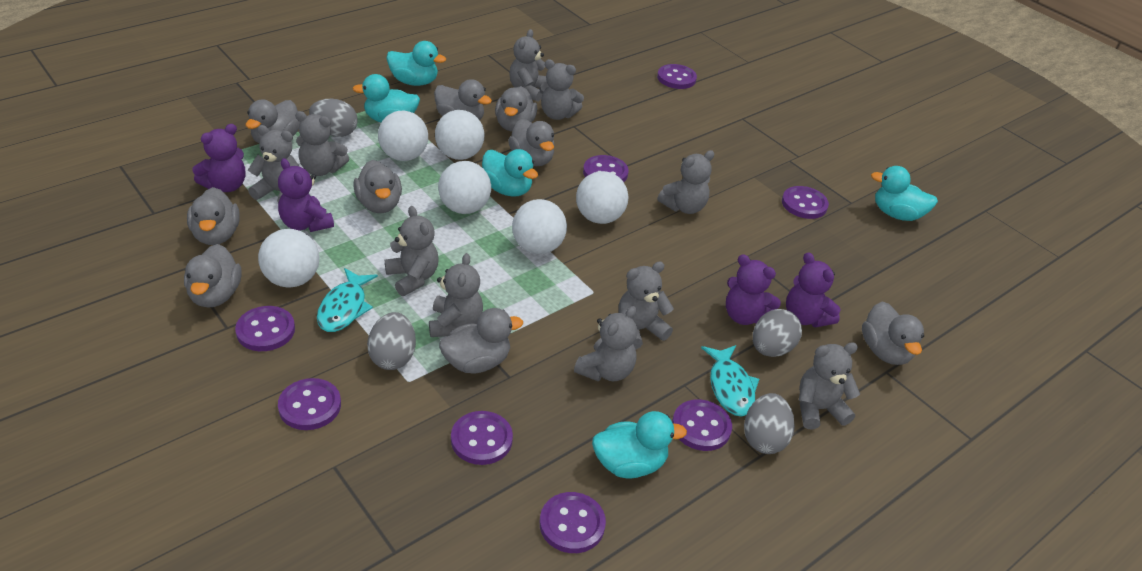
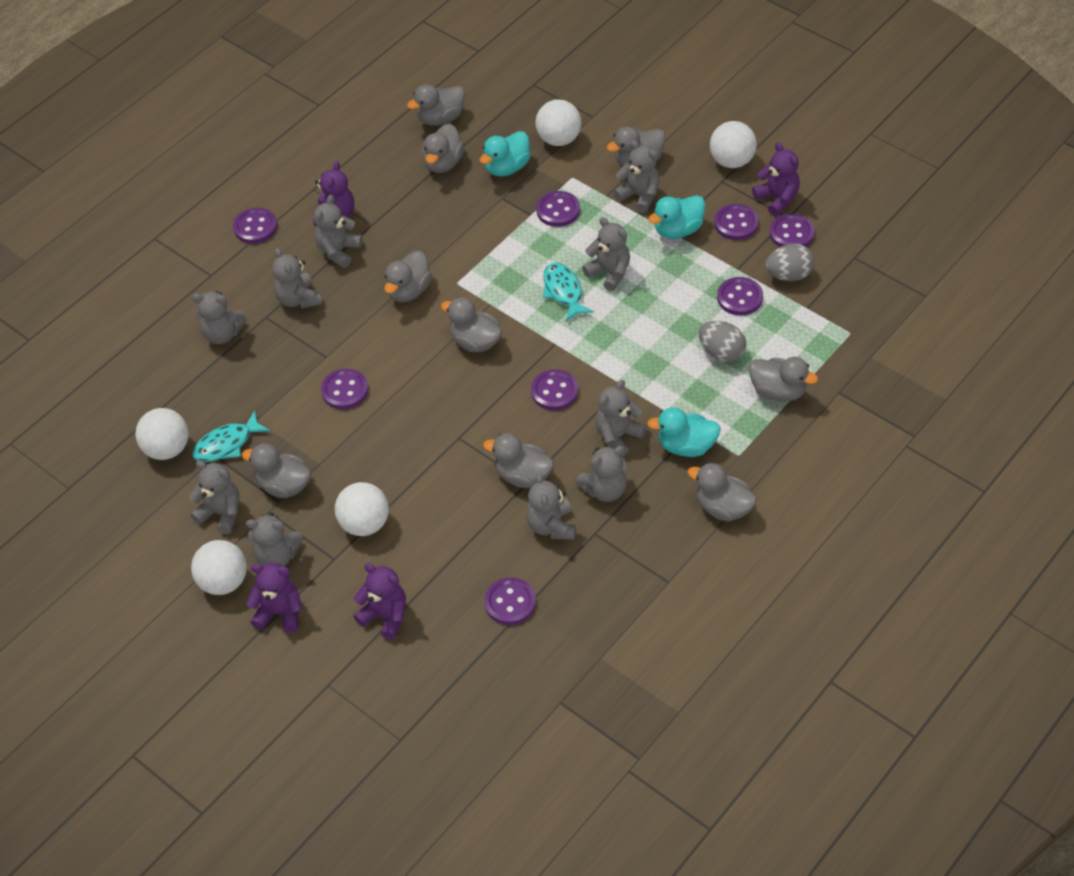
grey egg: 4 -> 2
turquoise duck: 5 -> 3
white ball: 6 -> 5

